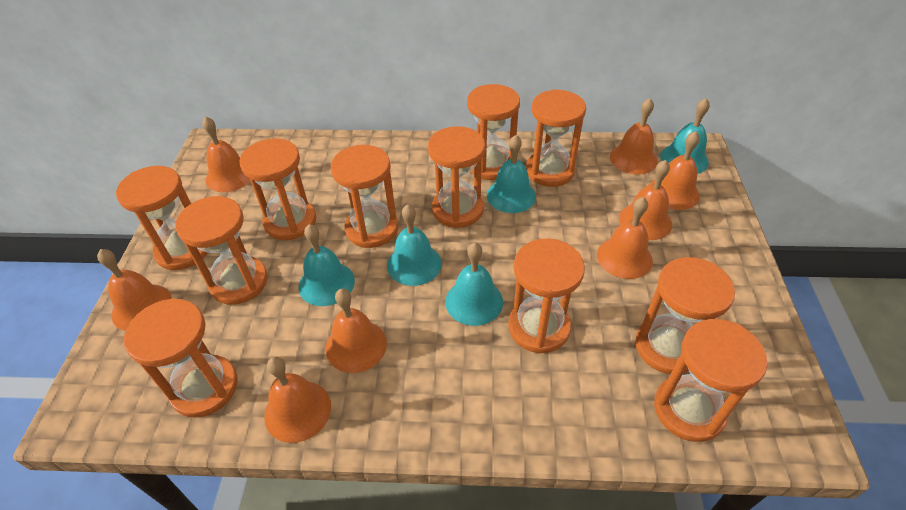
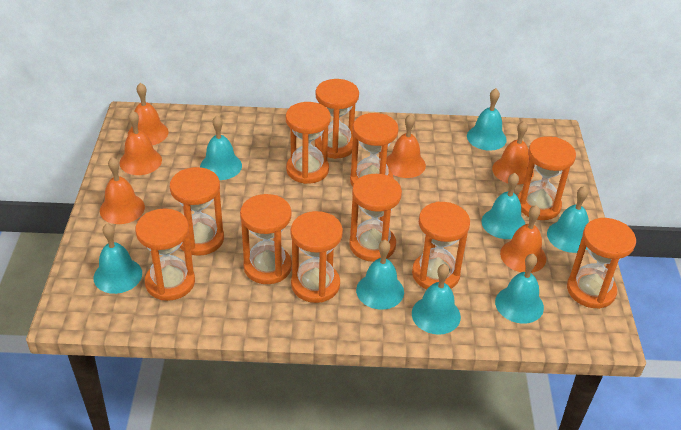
orange bell: 8 -> 6
turquoise bell: 5 -> 8

